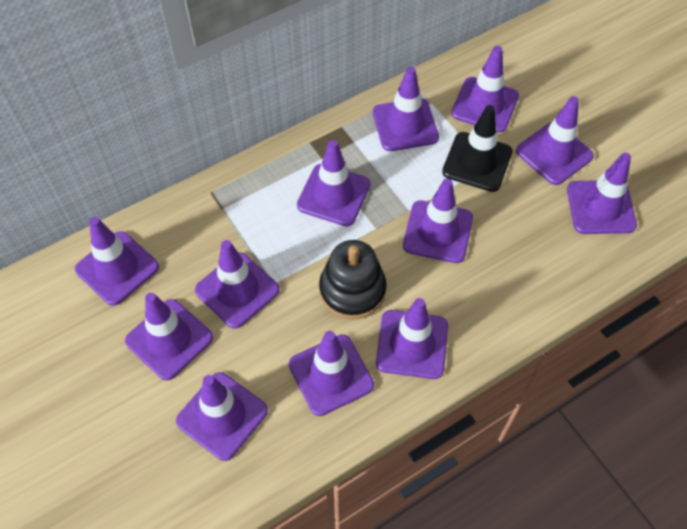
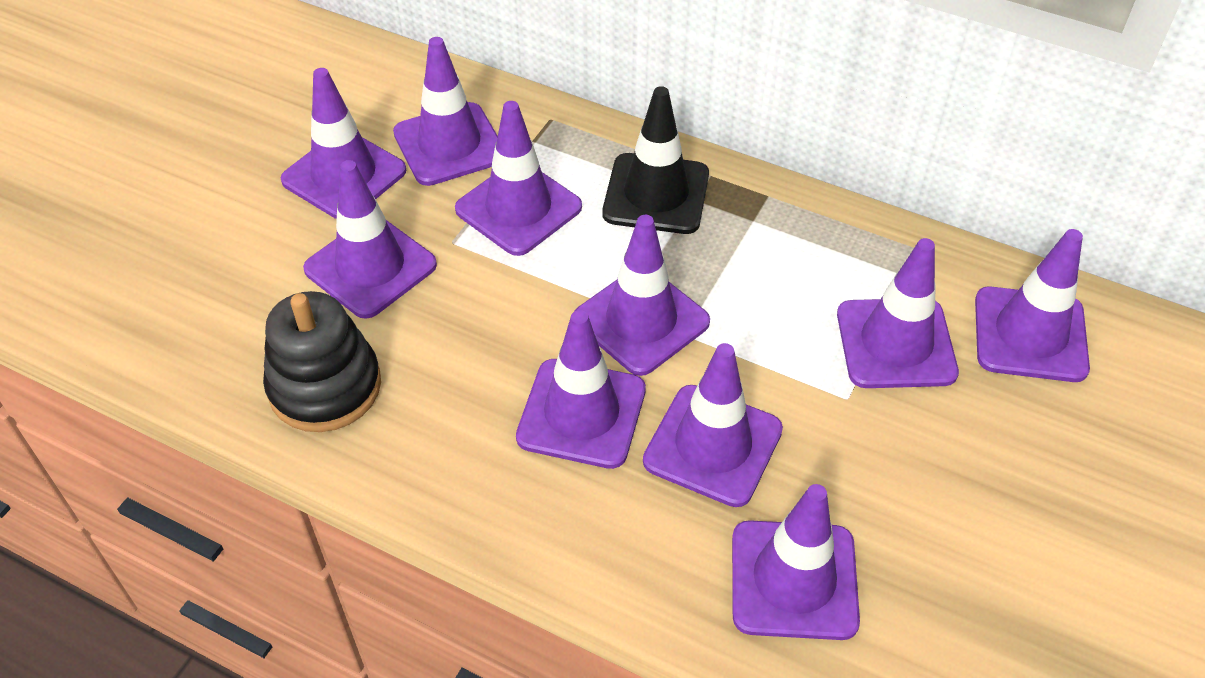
purple traffic cone: 12 -> 10

